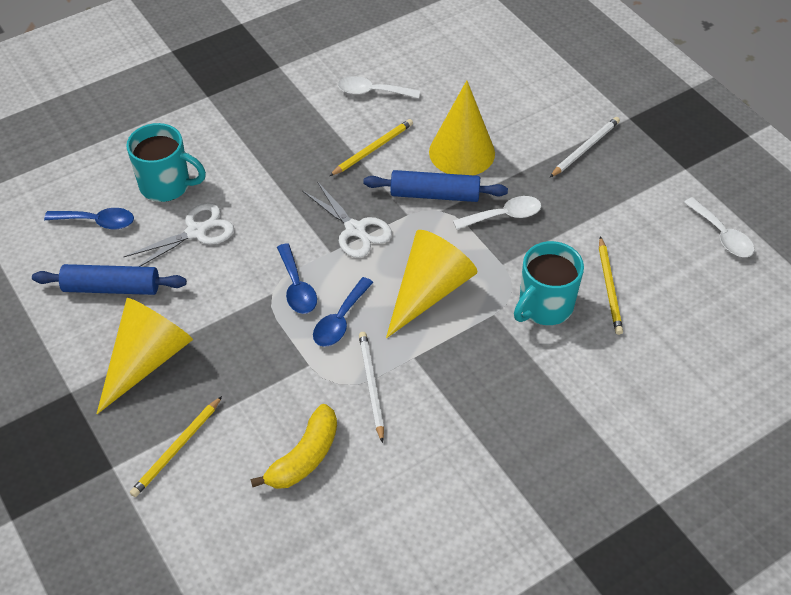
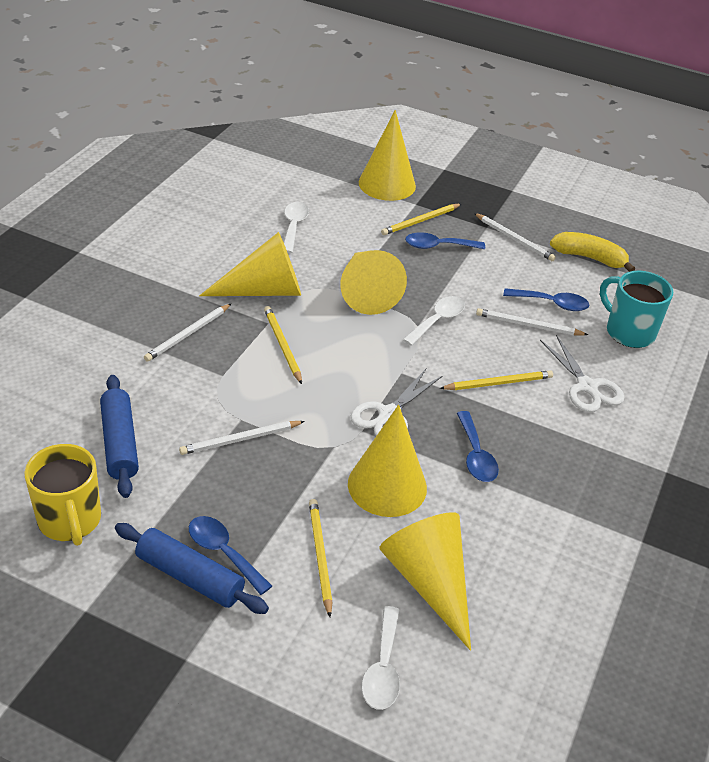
blue spoon: 3 -> 4
turquoise mug: 2 -> 1
white pencil: 2 -> 4
yellow cone: 3 -> 5
yellow mug: 0 -> 1
yellow pencil: 3 -> 4

